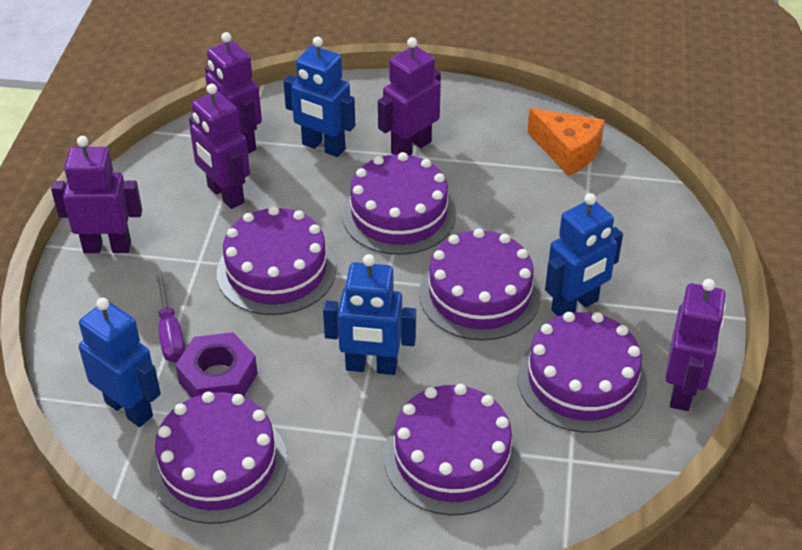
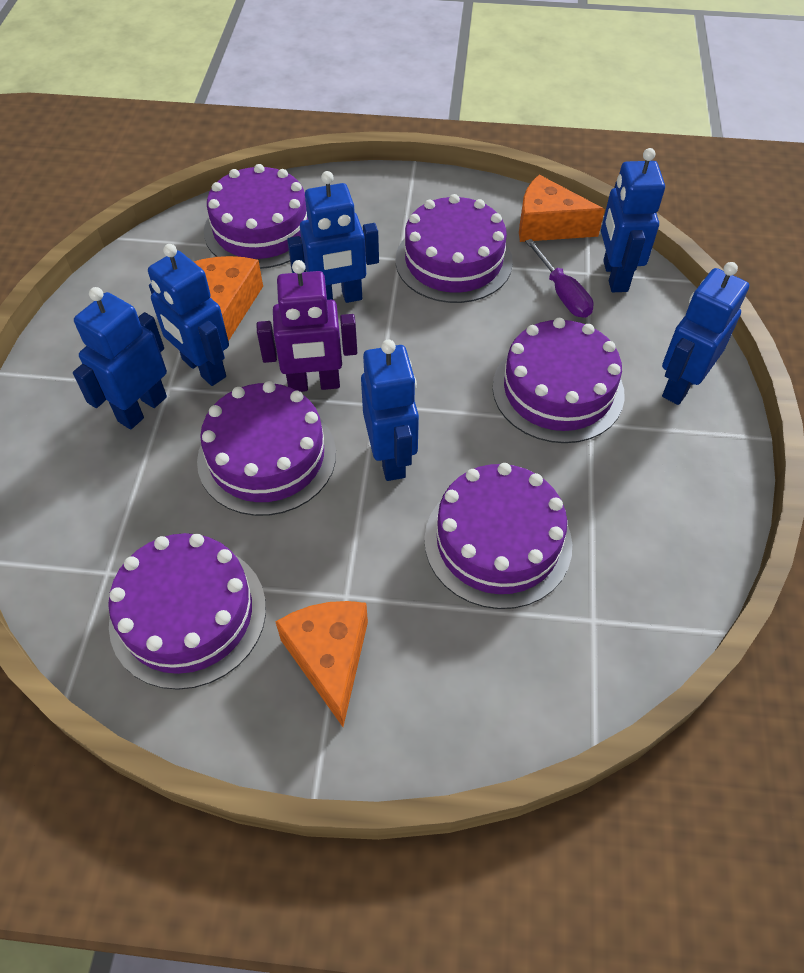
blue robot: 4 -> 6
orange cheese: 1 -> 3
purple nut: 1 -> 0
purple robot: 5 -> 1

